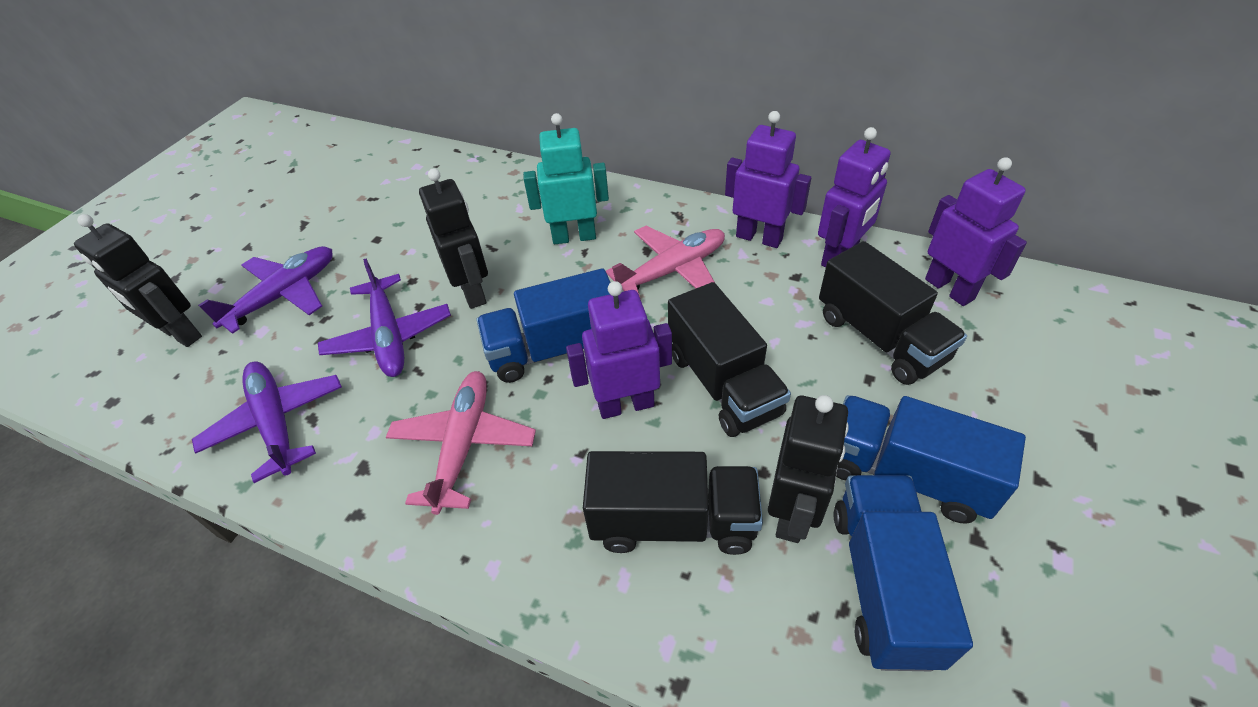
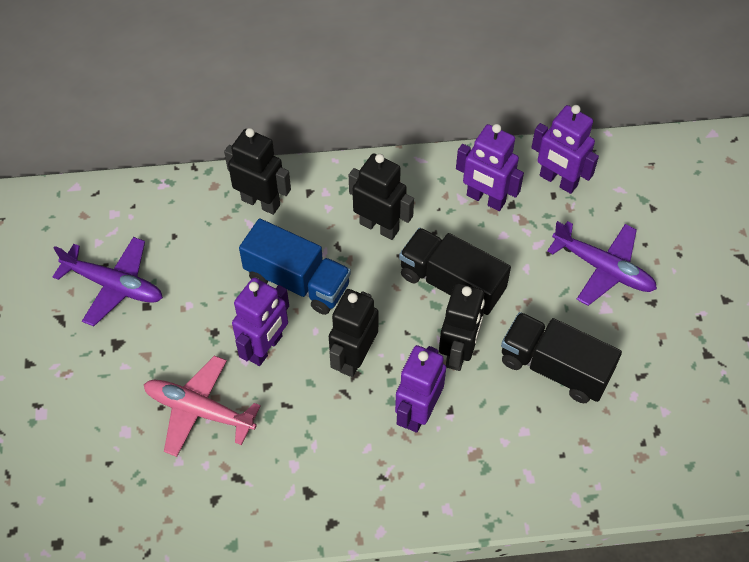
black robot: 3 -> 4
black truck: 3 -> 2
blue truck: 3 -> 1
pink plane: 2 -> 1
purple plane: 3 -> 2
turquoise robot: 1 -> 0

